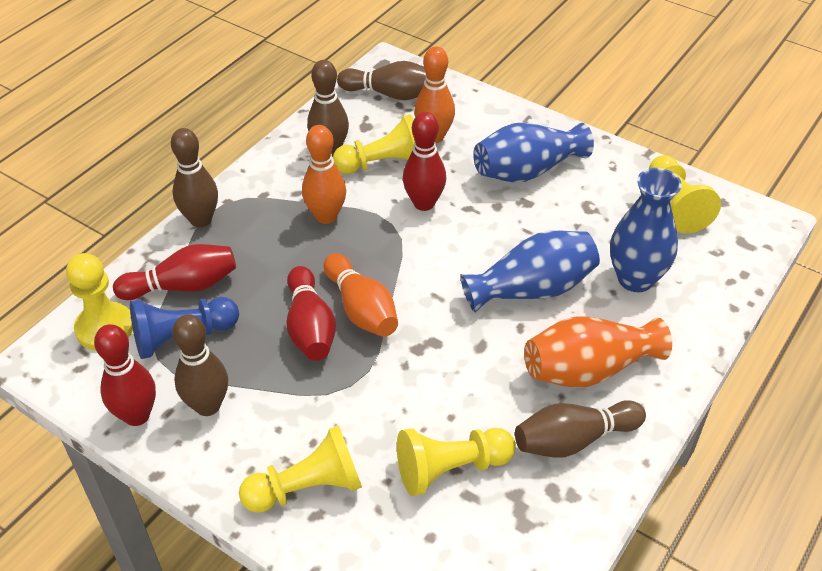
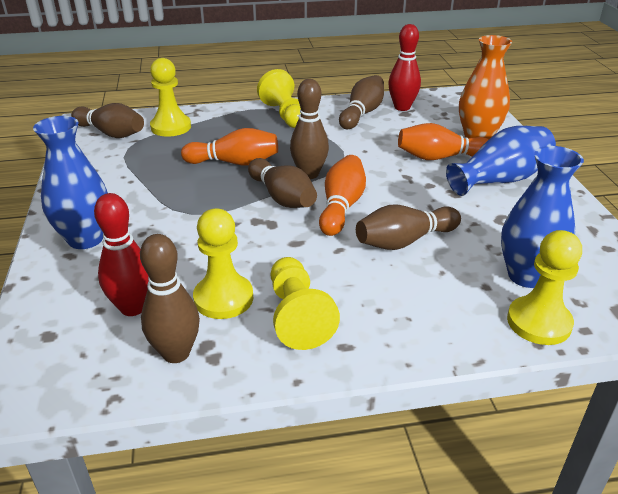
blue pawn: 1 -> 0
brown bowling pin: 5 -> 6
red bowling pin: 4 -> 2

